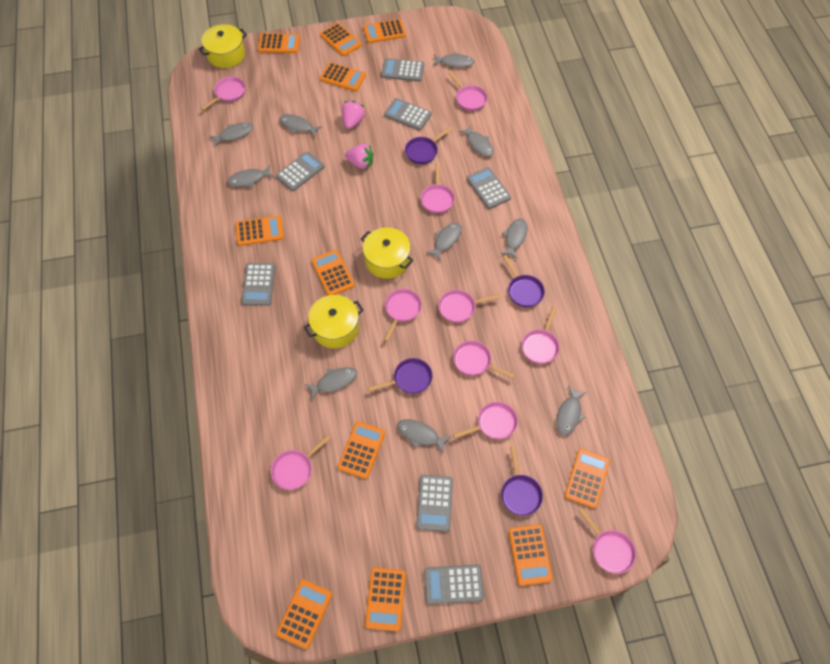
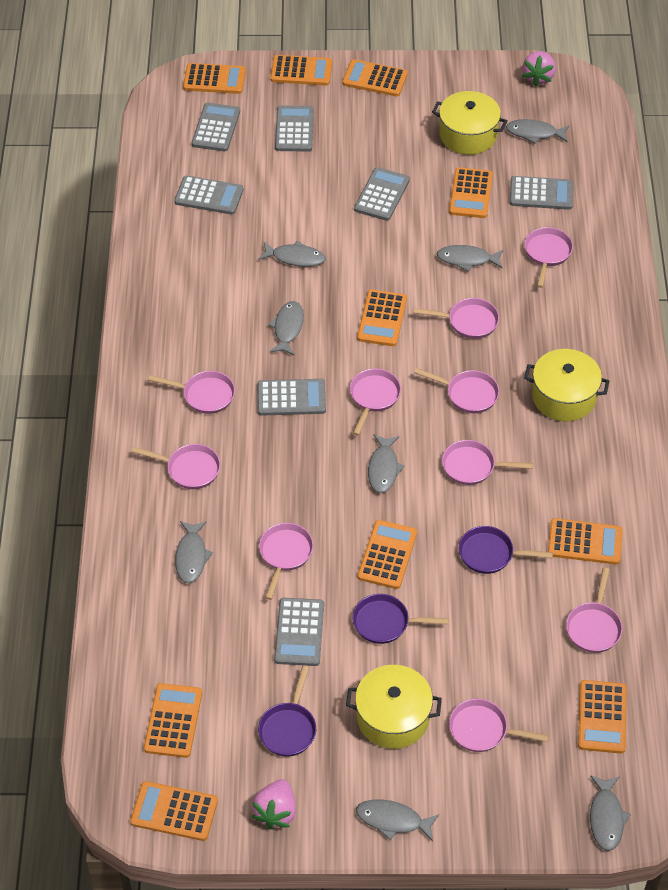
grey fish: 10 -> 8
orange calculator: 11 -> 10
purple pan: 4 -> 3

